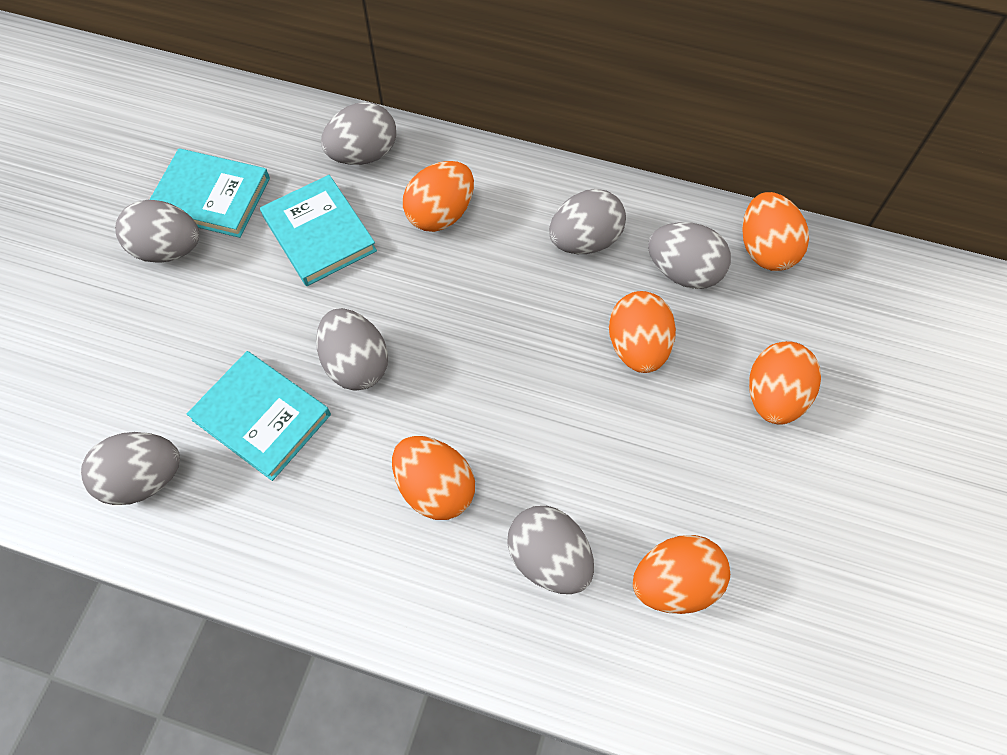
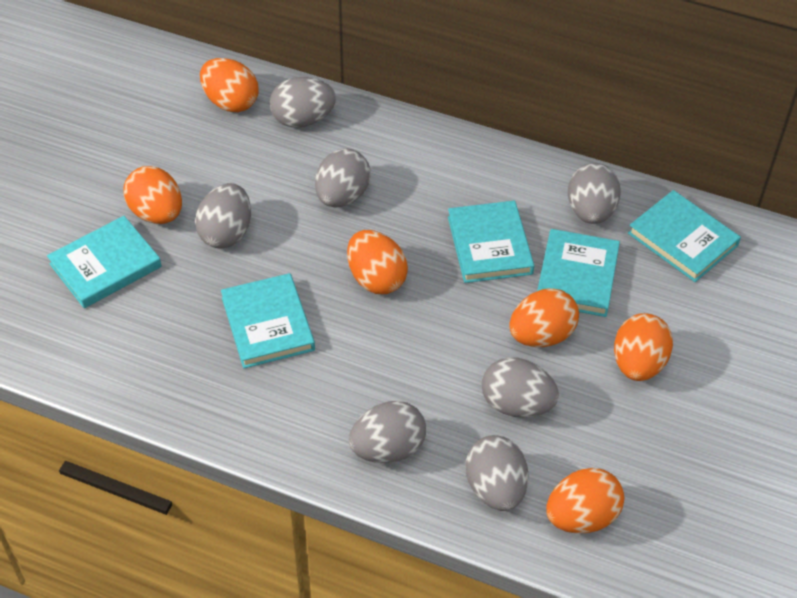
turquoise book: 3 -> 5

